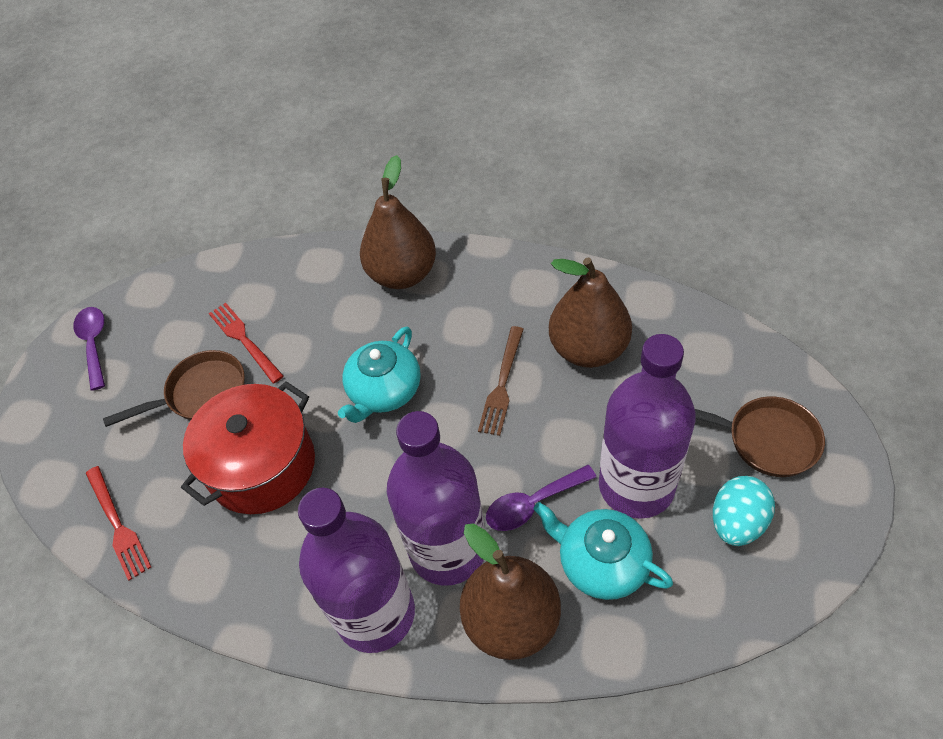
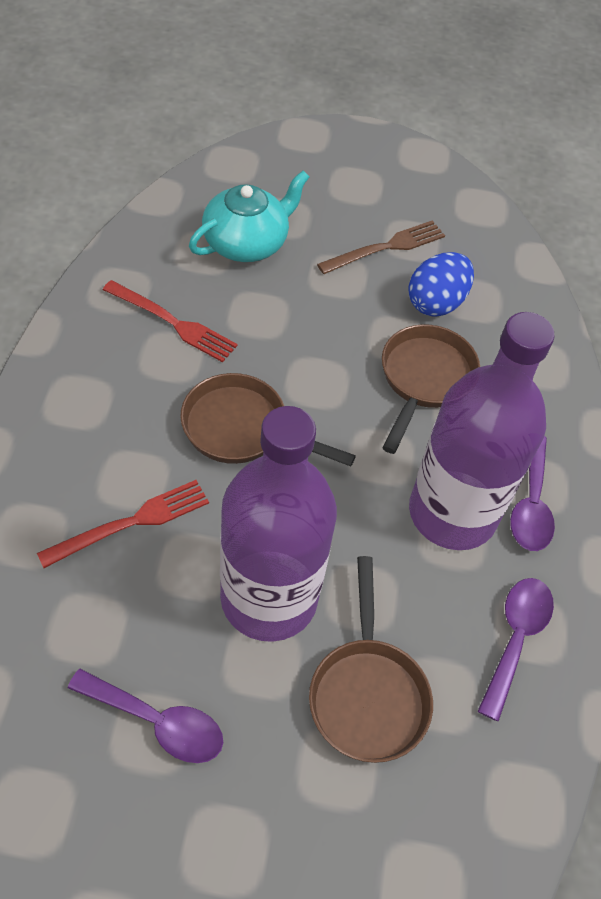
blue egg: 0 -> 1
brown pan: 2 -> 3
brown pear: 3 -> 0
purple bottle: 3 -> 2
purple spoon: 2 -> 3
red pot: 1 -> 0
turquoise egg: 1 -> 0
turquoise teapot: 2 -> 1

